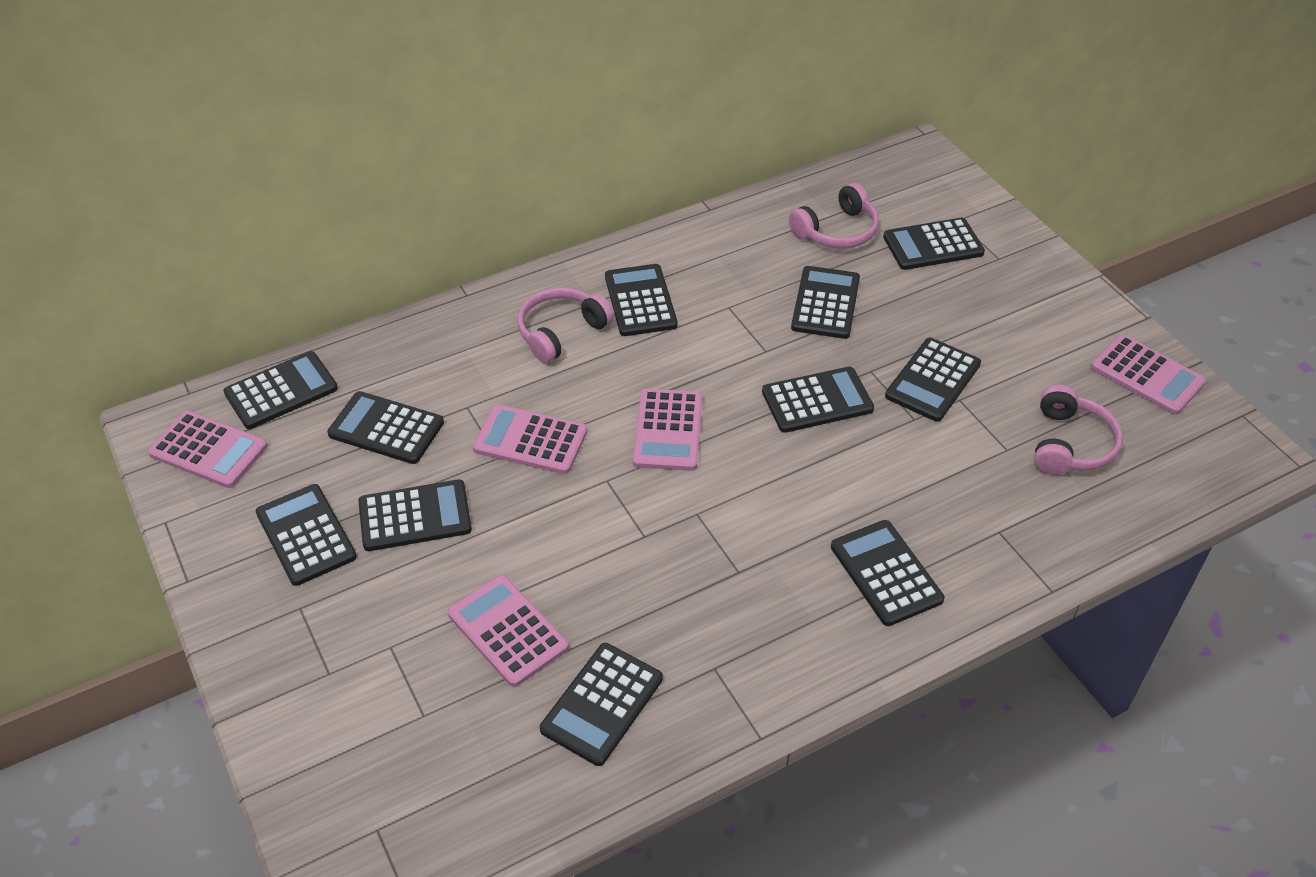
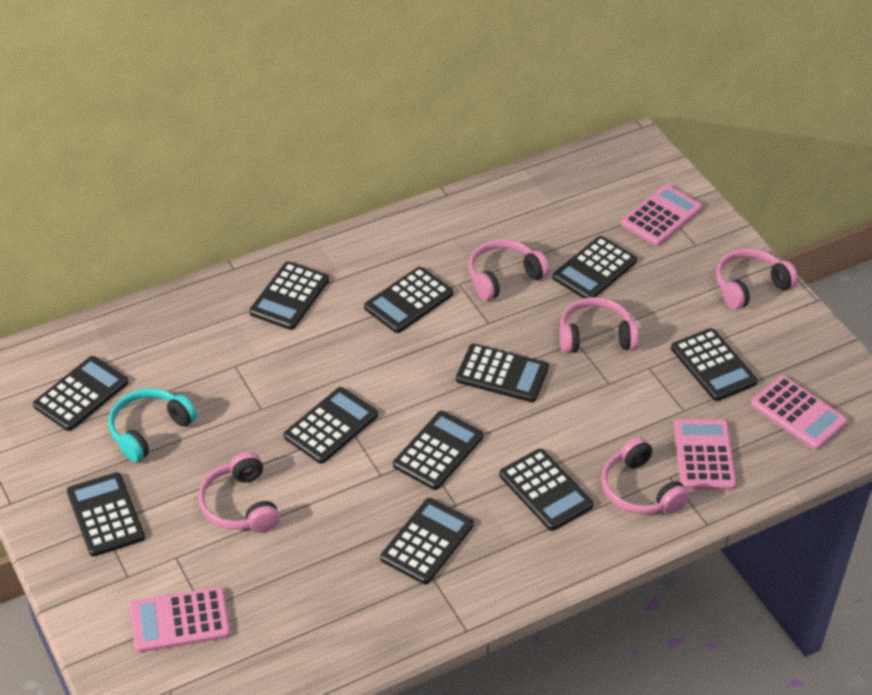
pink calculator: 5 -> 4
pink headphones: 3 -> 5
turquoise headphones: 0 -> 1

